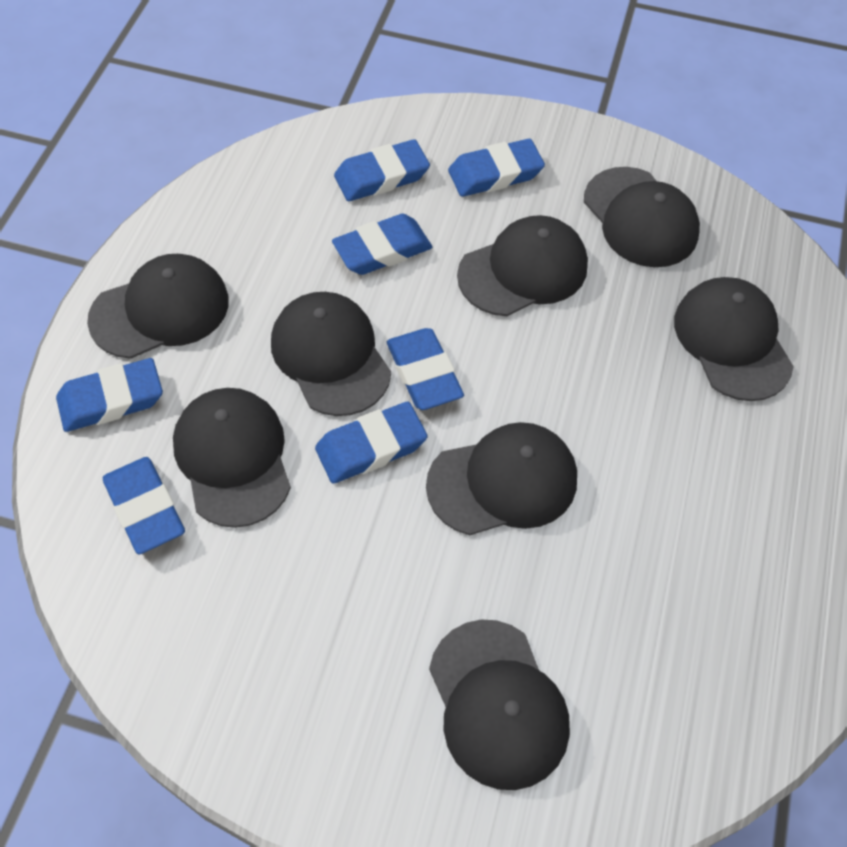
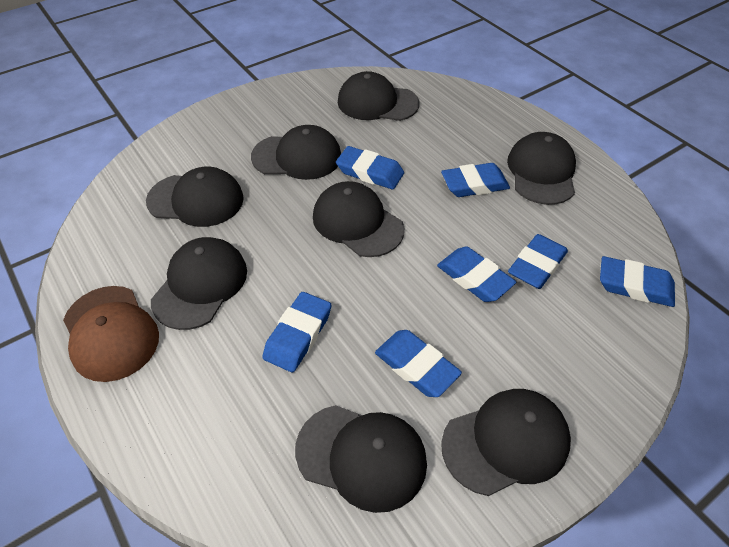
brown cap: 0 -> 1

